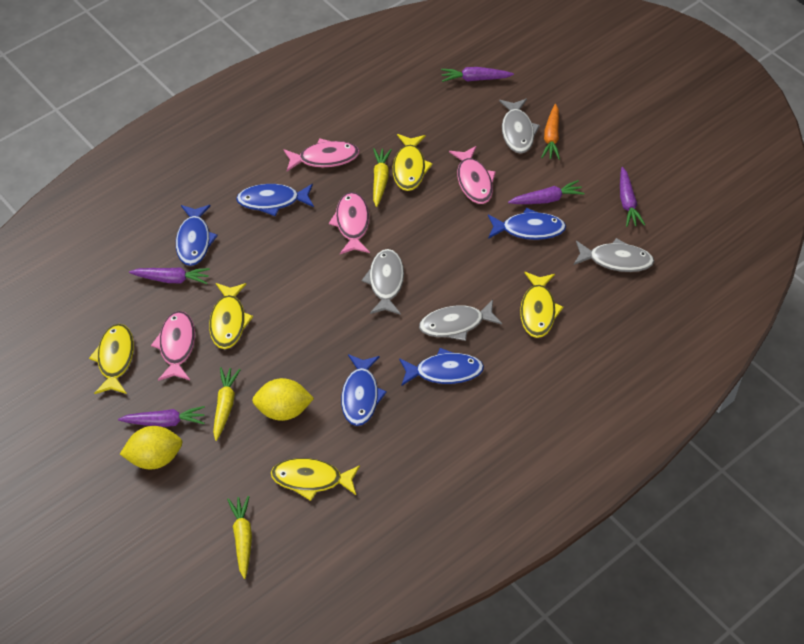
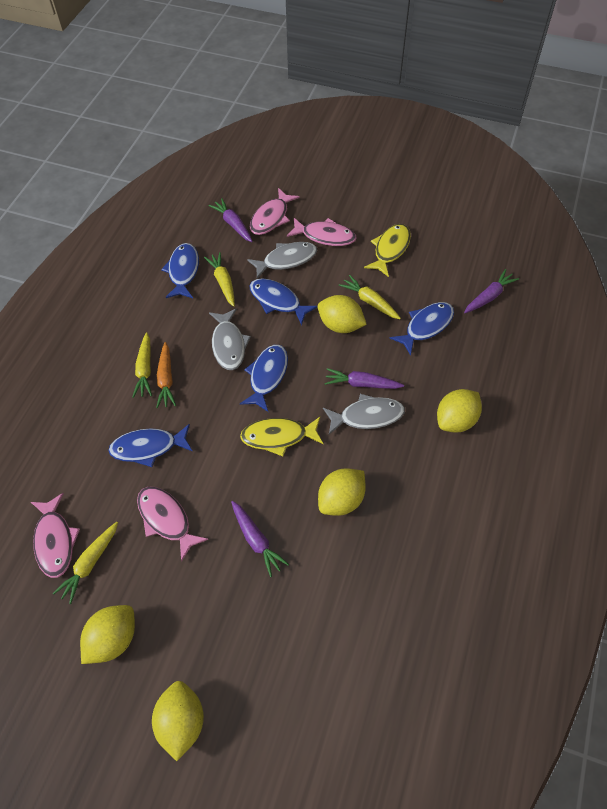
grey fish: 4 -> 3
purple carrot: 5 -> 4
yellow carrot: 3 -> 4
yellow fish: 5 -> 2
yellow lemon: 2 -> 5

